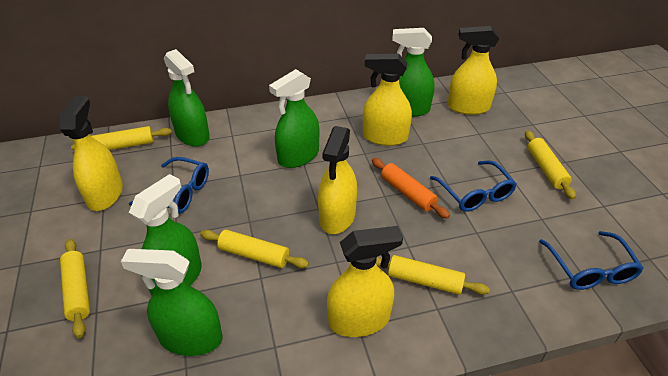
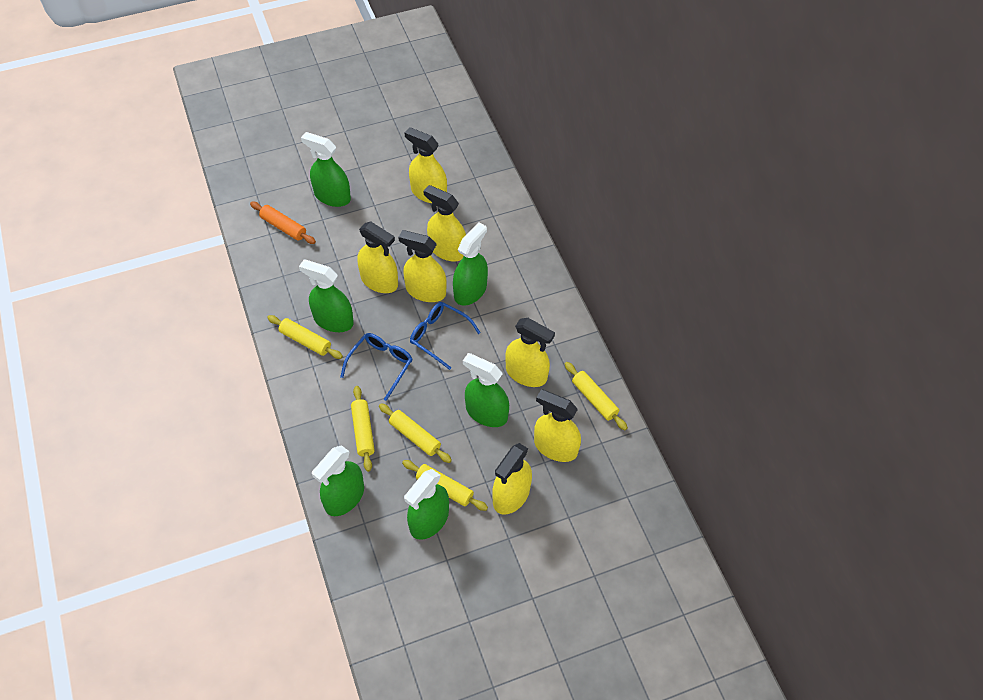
blue glasses: 3 -> 2
green spray bottle: 5 -> 6
yellow spray bottle: 5 -> 7

